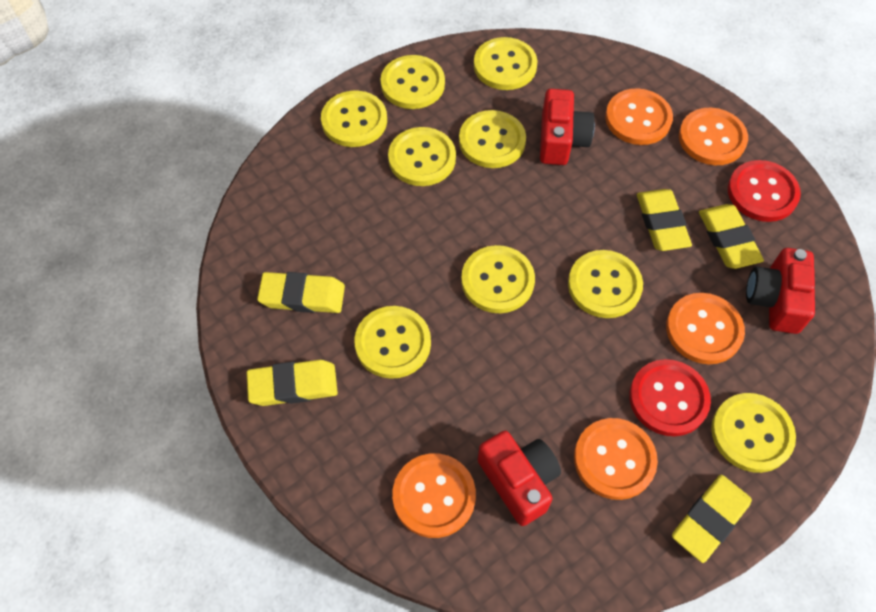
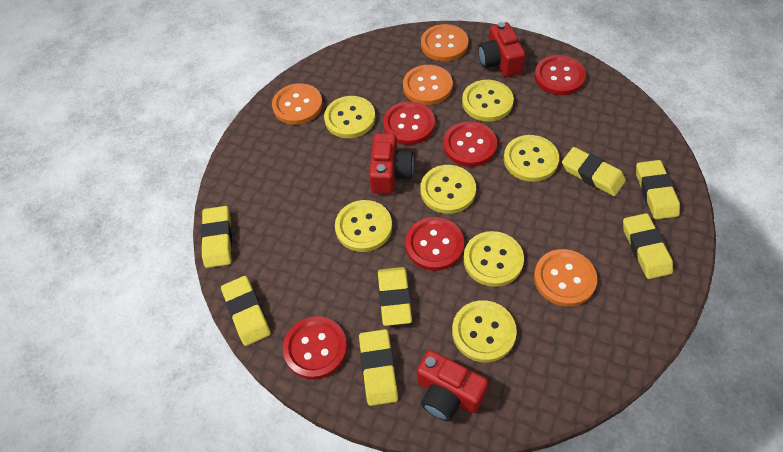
orange button: 5 -> 4
red button: 2 -> 5
yellow button: 9 -> 7
yellow eraser: 5 -> 7

